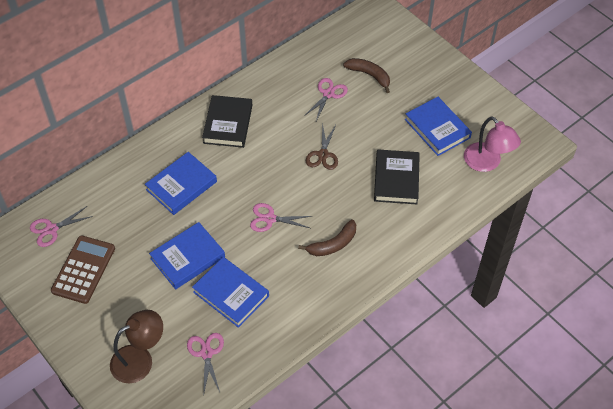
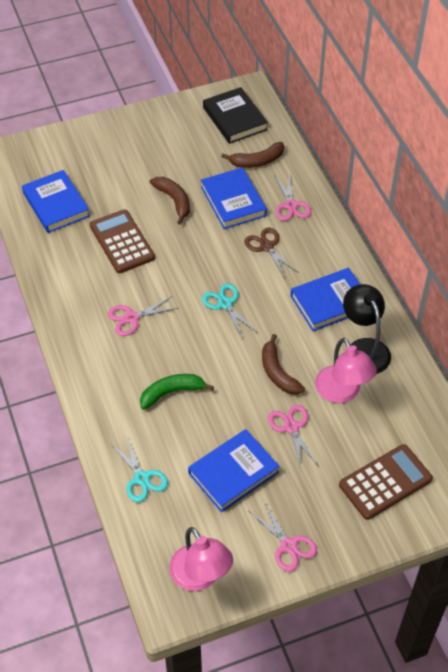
black book: 2 -> 1
black lamp: 0 -> 1
brown banana: 2 -> 3
brown calculator: 1 -> 2
brown lamp: 1 -> 0
green banana: 0 -> 1
pink lamp: 1 -> 2
turquoise scissors: 0 -> 2

